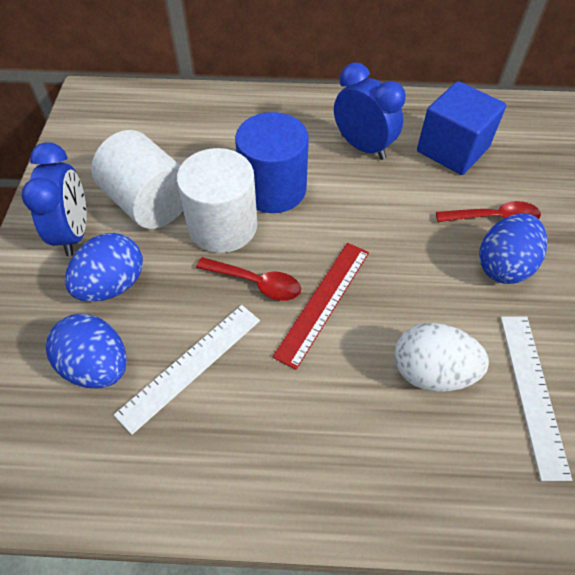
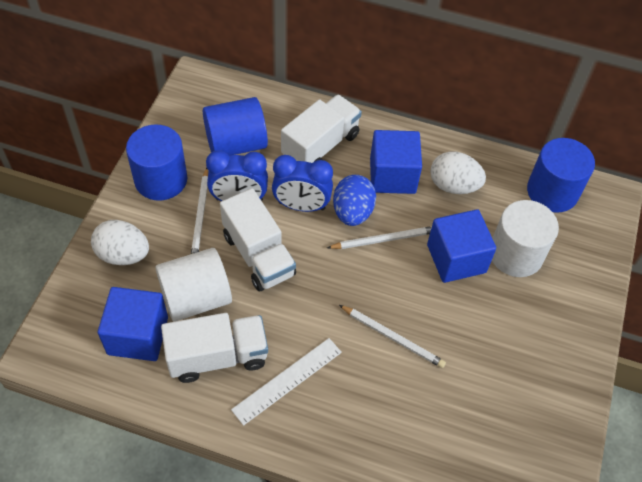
blue cube: 1 -> 3
blue cylinder: 1 -> 3
blue egg: 3 -> 1
red ruler: 1 -> 0
red spoon: 2 -> 0
white egg: 1 -> 2
white pencil: 0 -> 3
white ruler: 2 -> 1
white truck: 0 -> 3

